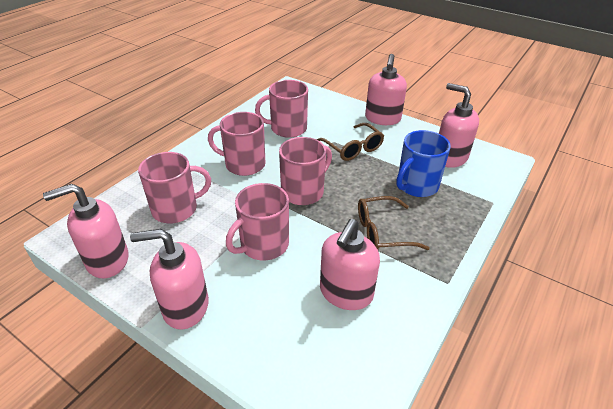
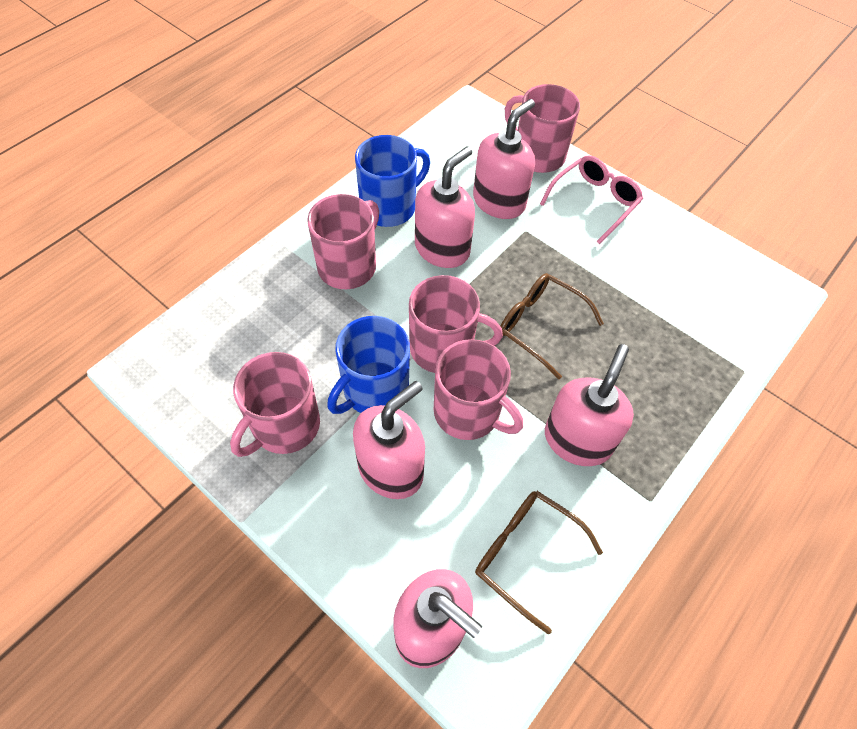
blue mug: 1 -> 2
pink glasses: 0 -> 1

